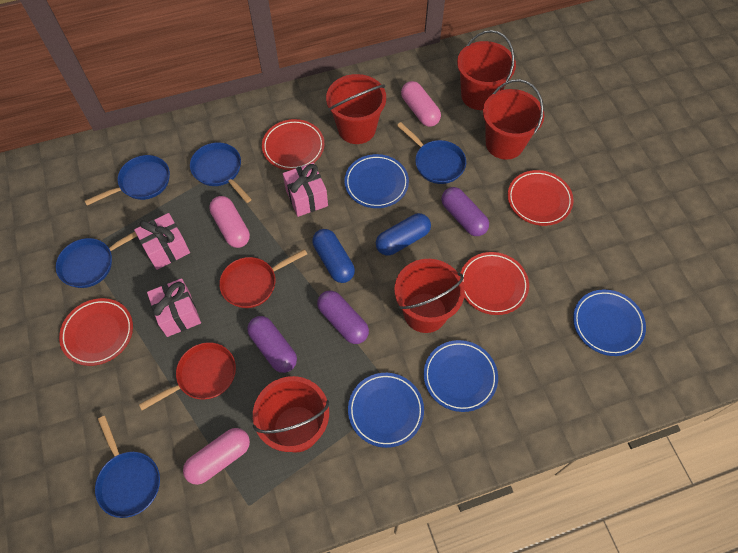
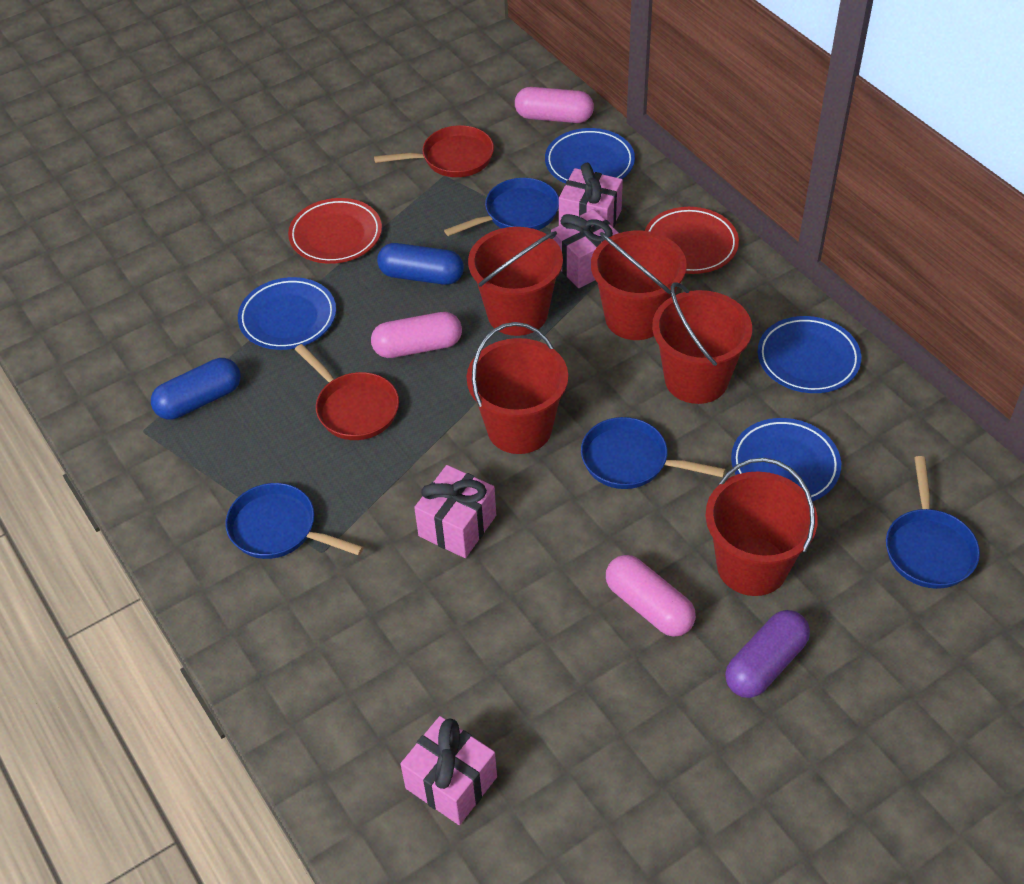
blue pan: 5 -> 4
pink gift: 3 -> 4
purple capsule: 3 -> 1
red plate: 4 -> 2

